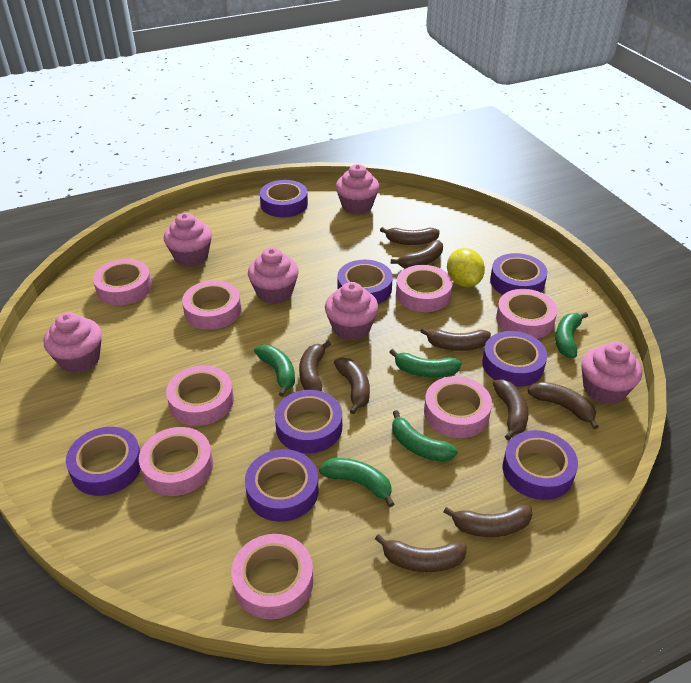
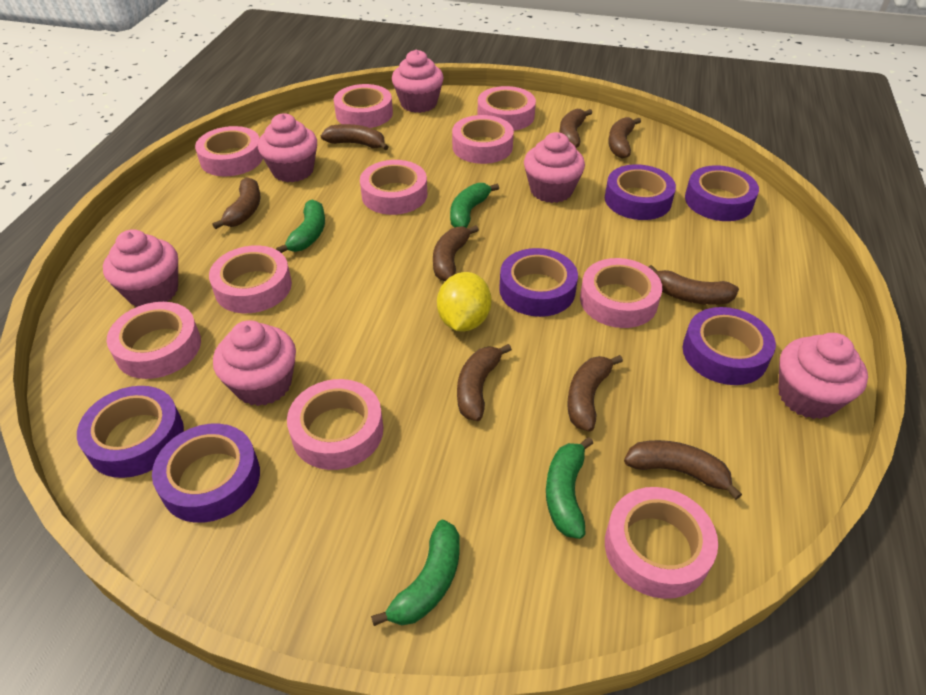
green banana: 5 -> 4
pink tape: 8 -> 10
purple tape: 8 -> 6

